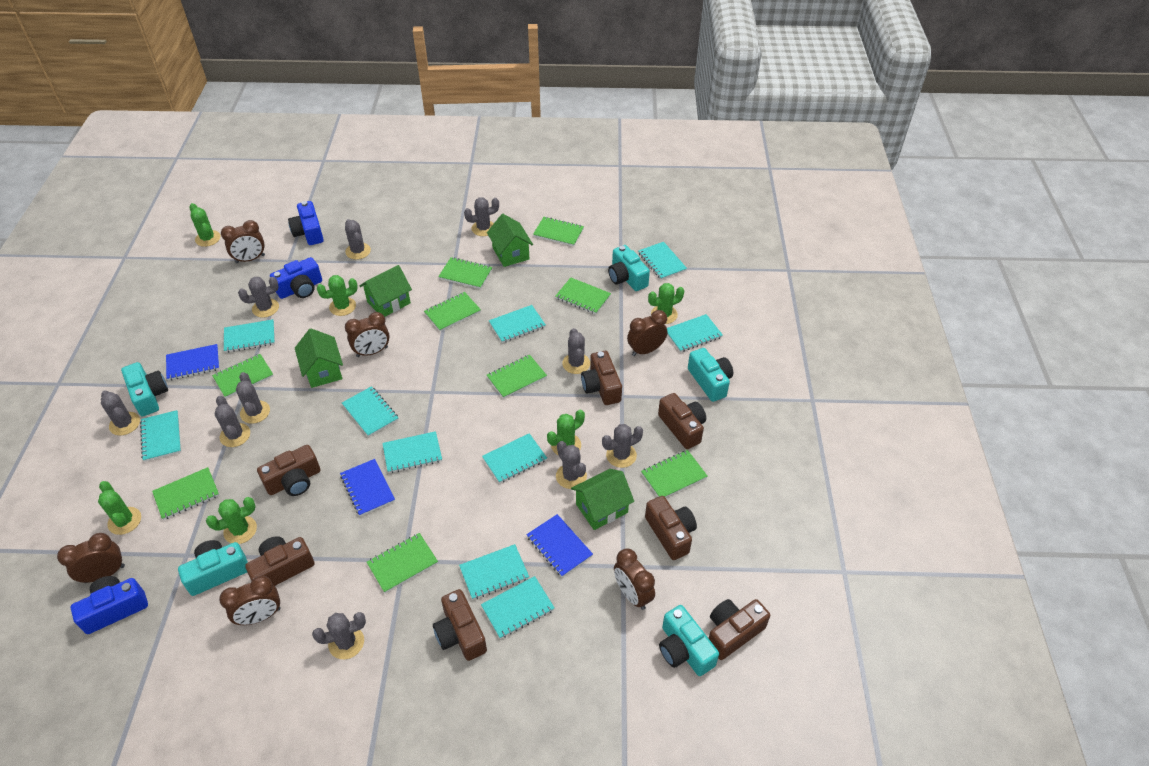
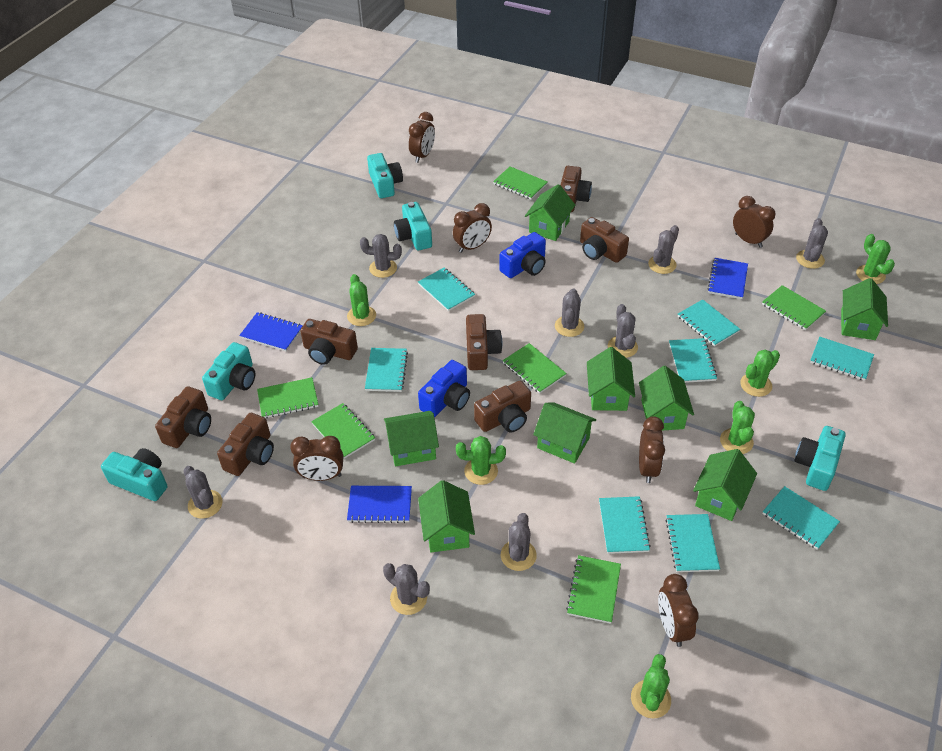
blue camera: 3 -> 2
green house: 4 -> 8
green notebook: 9 -> 6
grey cactus: 10 -> 8
turquoise notebook: 10 -> 8

